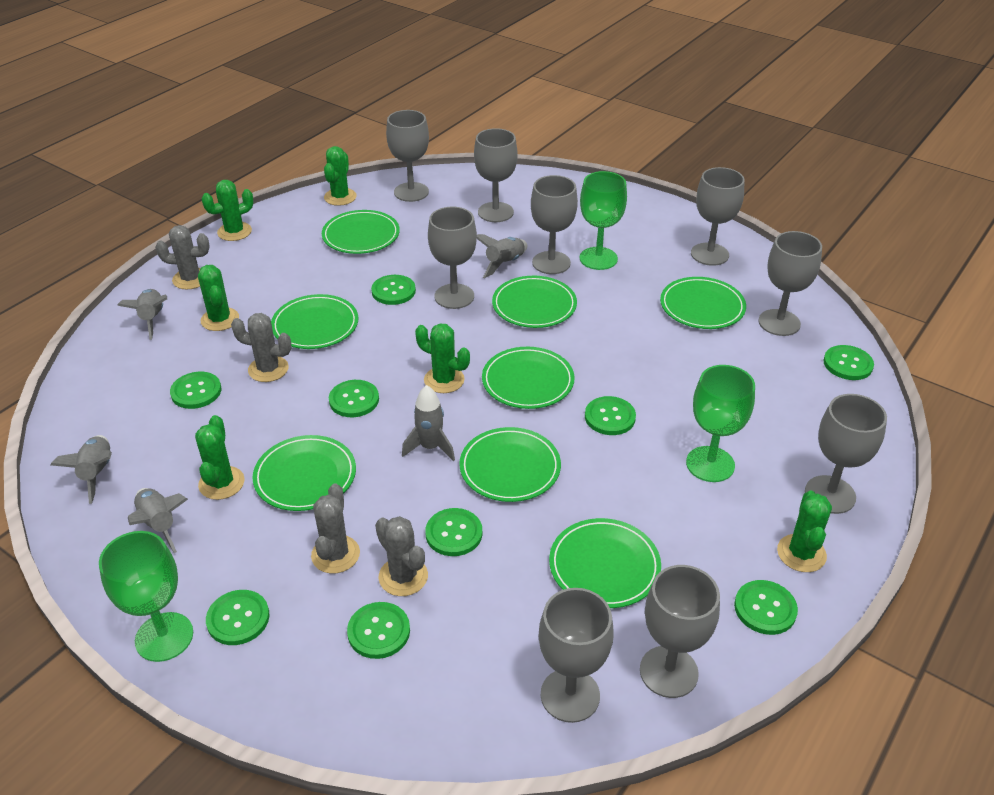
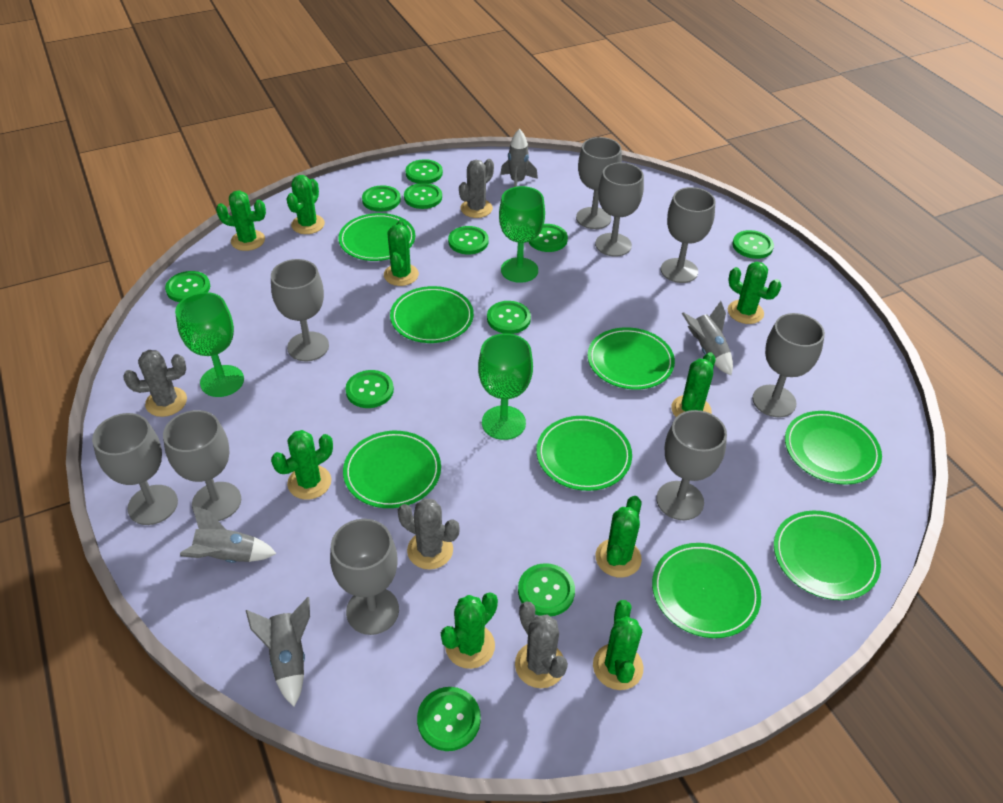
green button: 9 -> 11
green cactus: 6 -> 9
grey rocket: 5 -> 4

